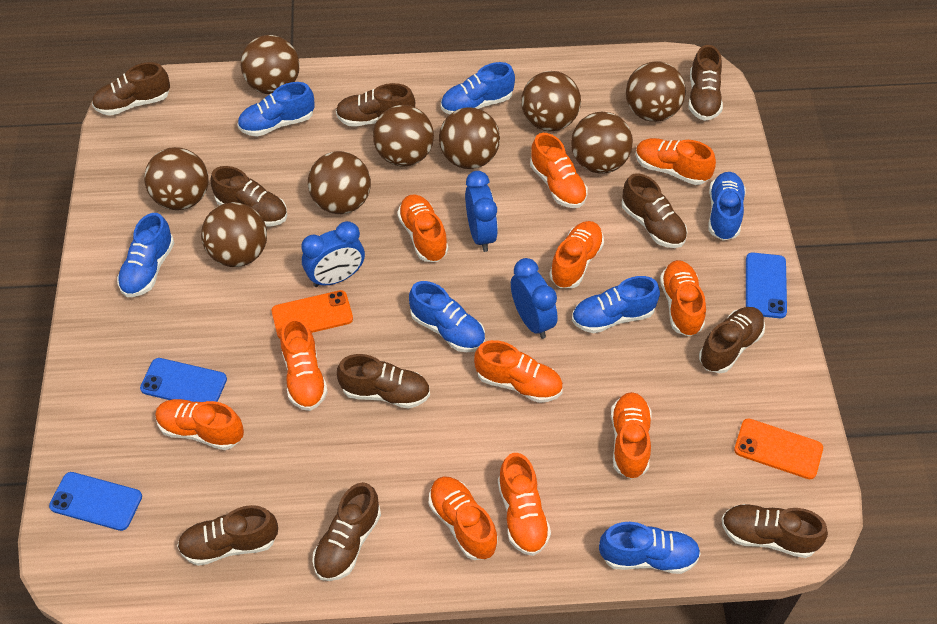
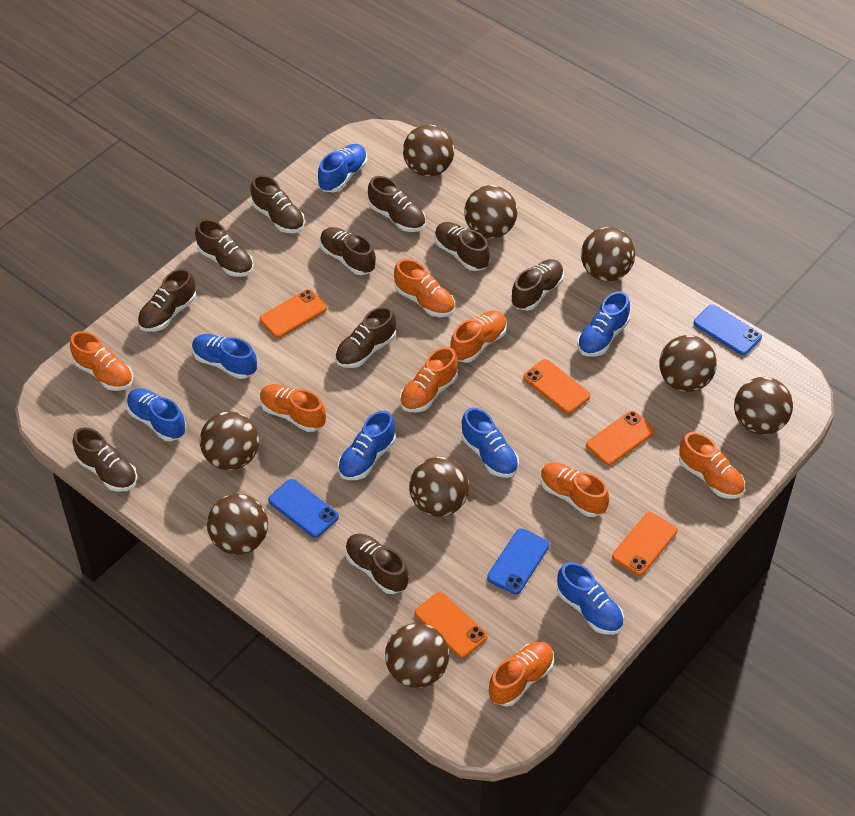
blue clock: 3 -> 0
orange phone: 2 -> 5
orange shoe: 11 -> 8

